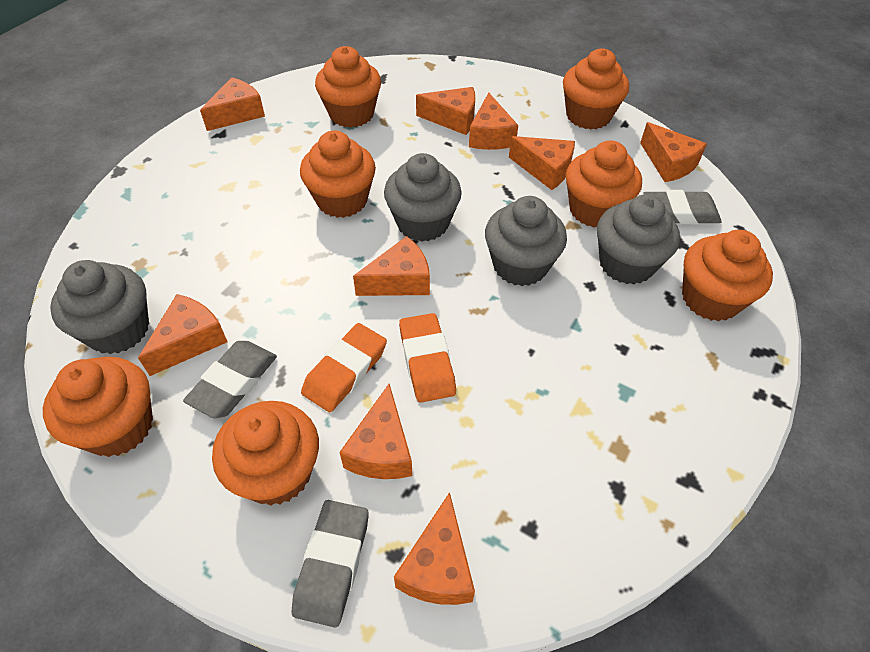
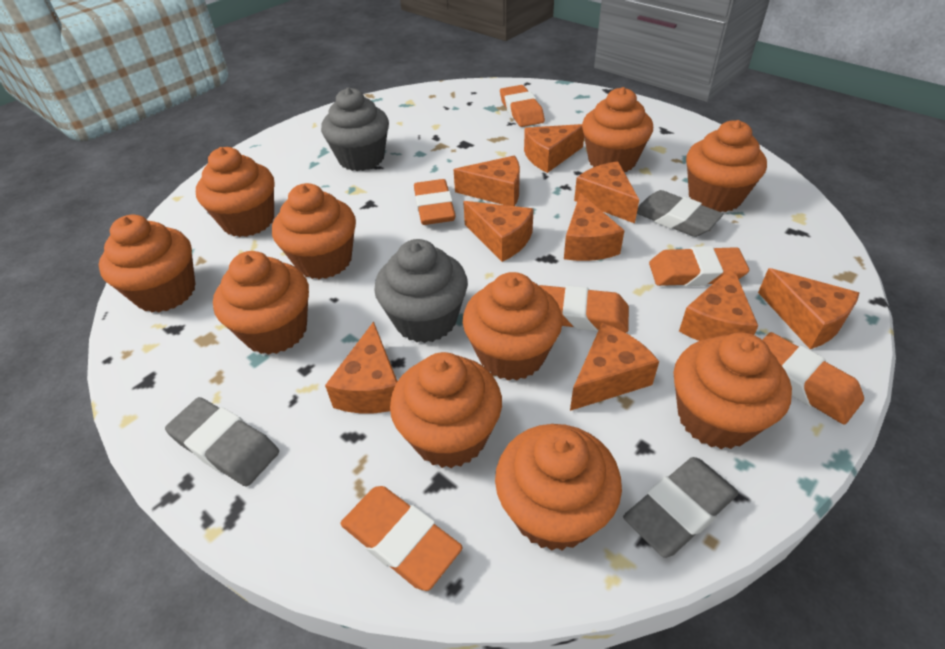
grey cupcake: 4 -> 2
orange cupcake: 7 -> 10
orange eraser: 2 -> 6

